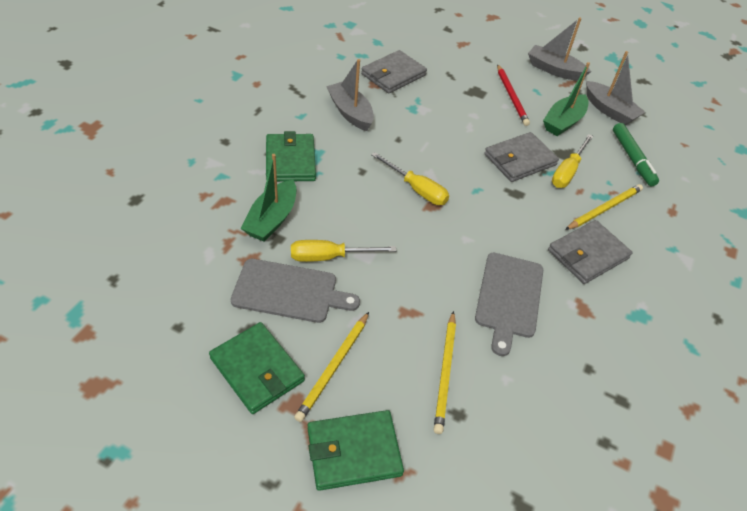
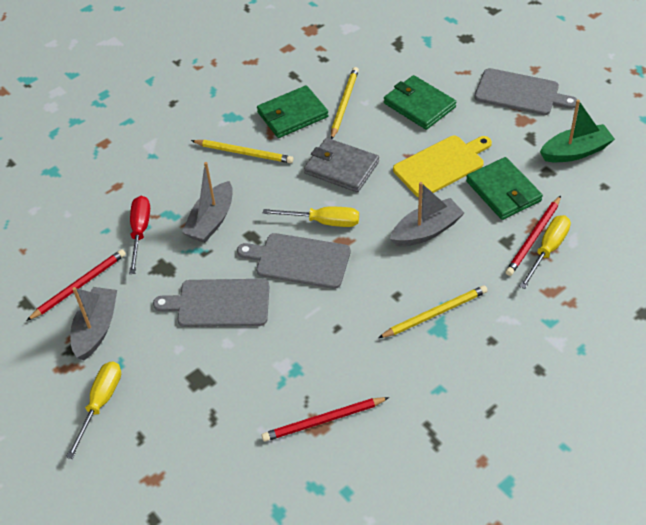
green boat: 2 -> 1
green marker: 1 -> 0
grey cutting board: 2 -> 3
grey wallet: 3 -> 1
red pencil: 1 -> 3
red screwdriver: 0 -> 1
yellow cutting board: 0 -> 1

